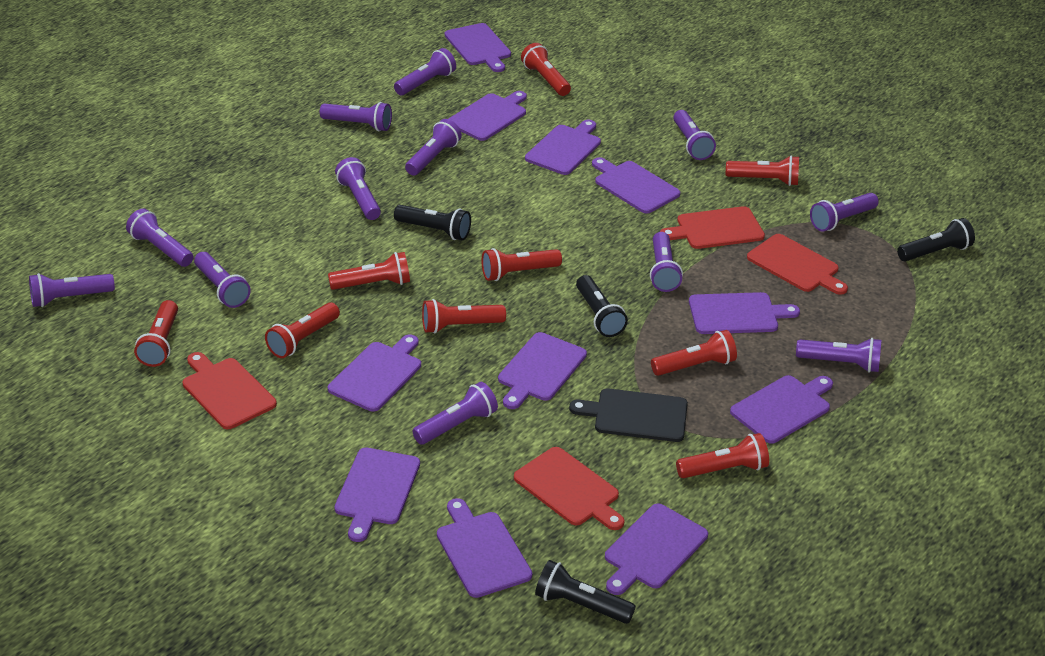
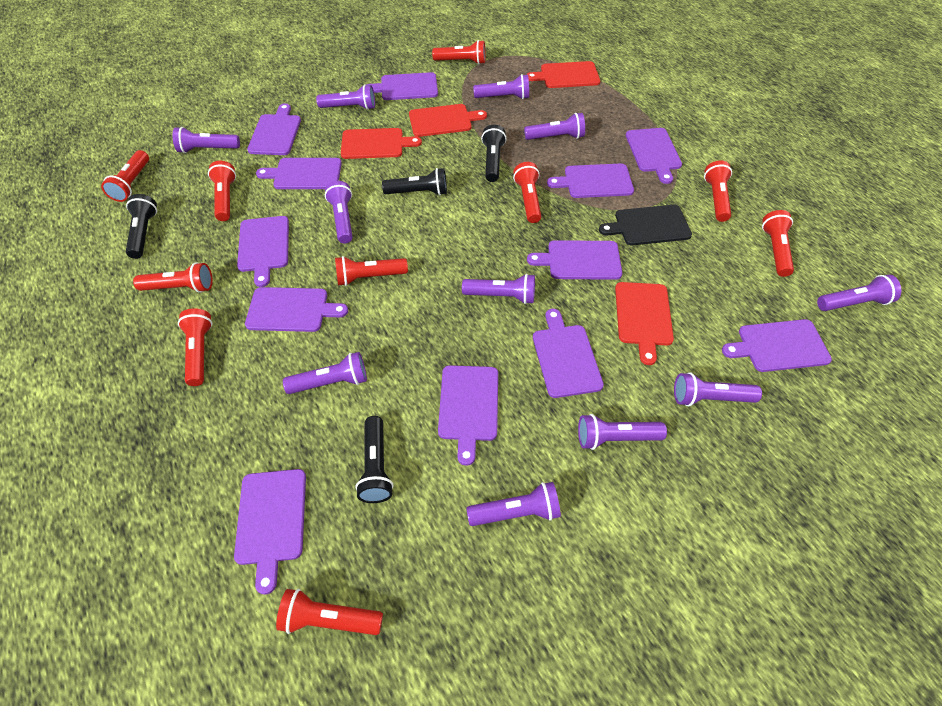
purple cutting board: 11 -> 12
purple flashlight: 12 -> 11
red flashlight: 9 -> 10

